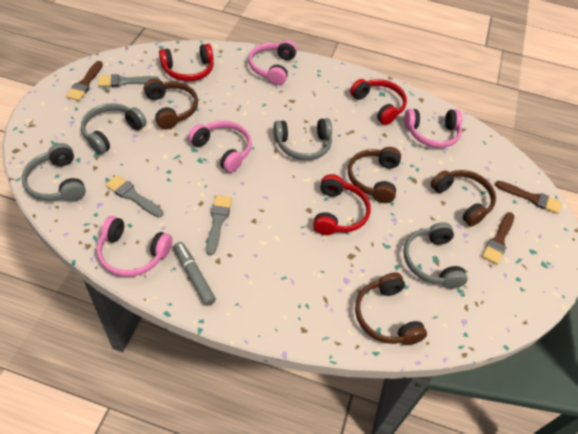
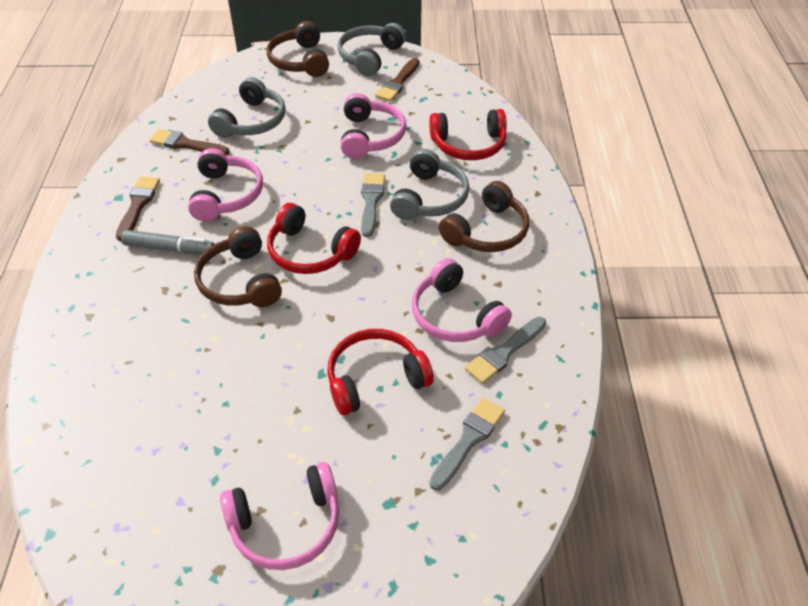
brown headphones: 4 -> 3
grey headphones: 4 -> 3

